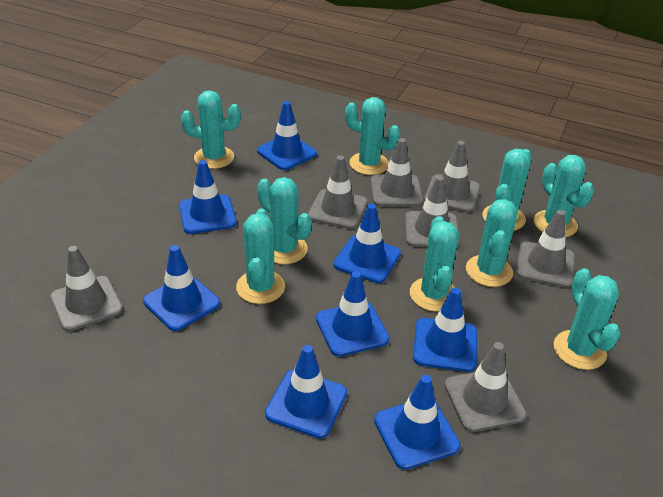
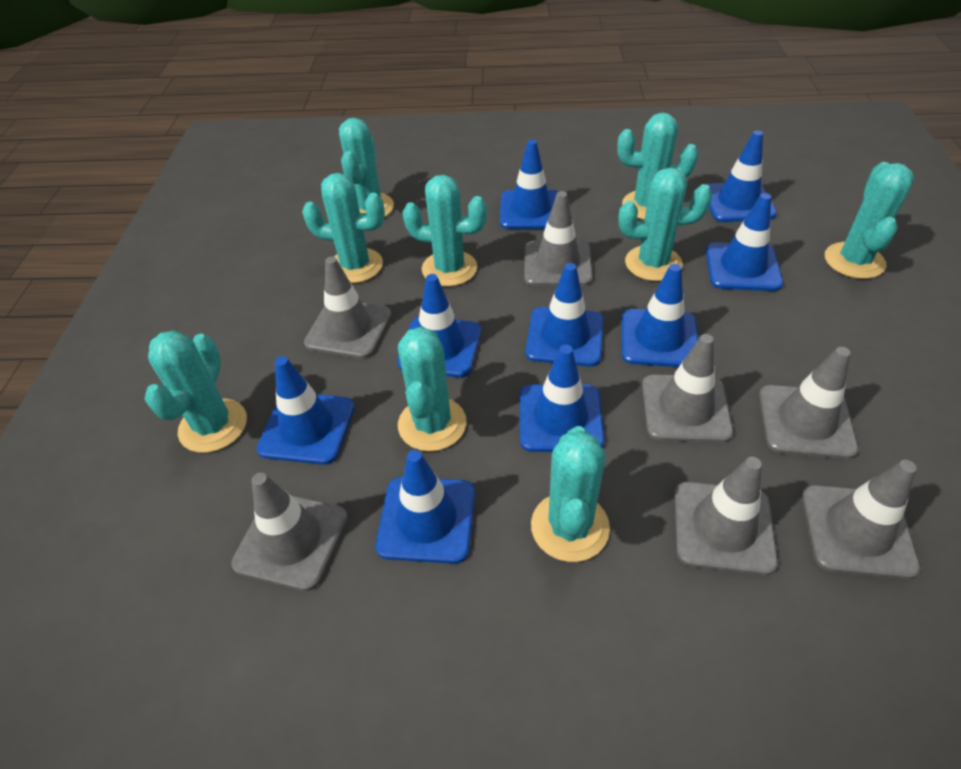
blue traffic cone: 8 -> 9

